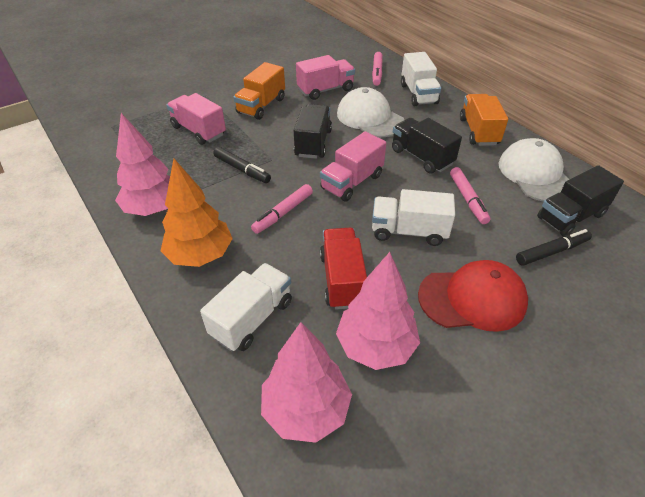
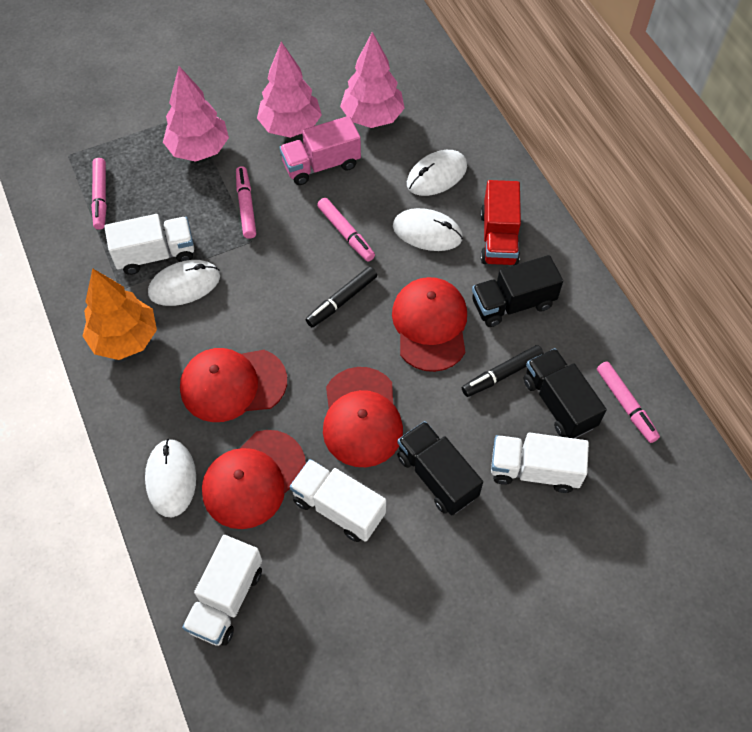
orange truck: 2 -> 0
pink marker: 3 -> 4
pink truck: 3 -> 1
red cap: 1 -> 4
white cap: 2 -> 0
white mouse: 0 -> 4
white truck: 3 -> 4

